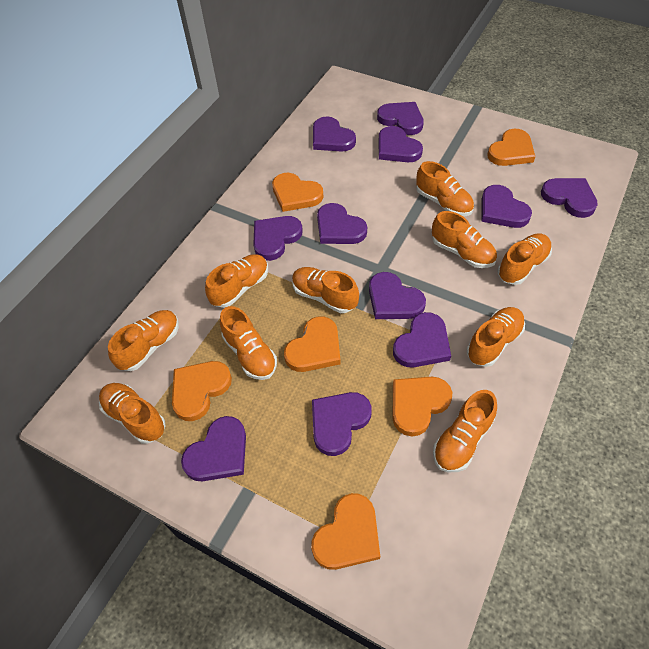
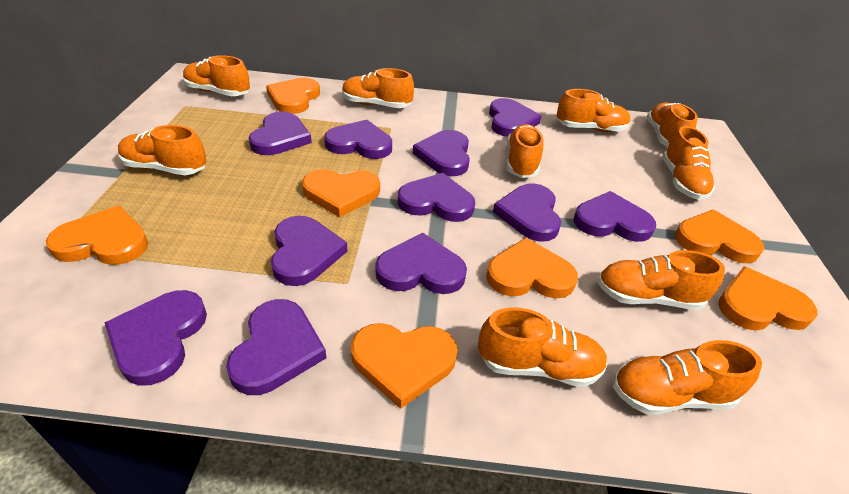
orange heart: 6 -> 7

